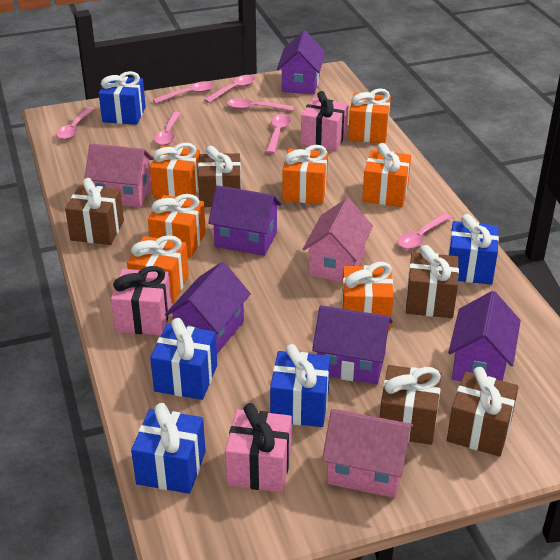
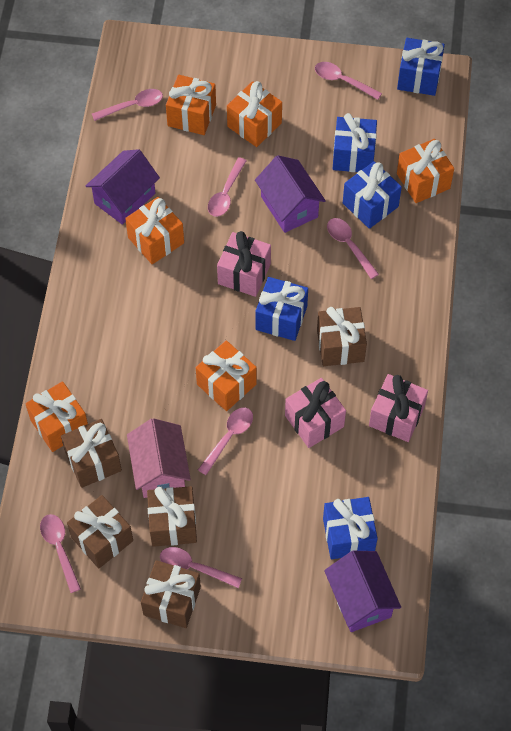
orange gift: 7 -> 6
pink house: 3 -> 1
purple house: 5 -> 3

